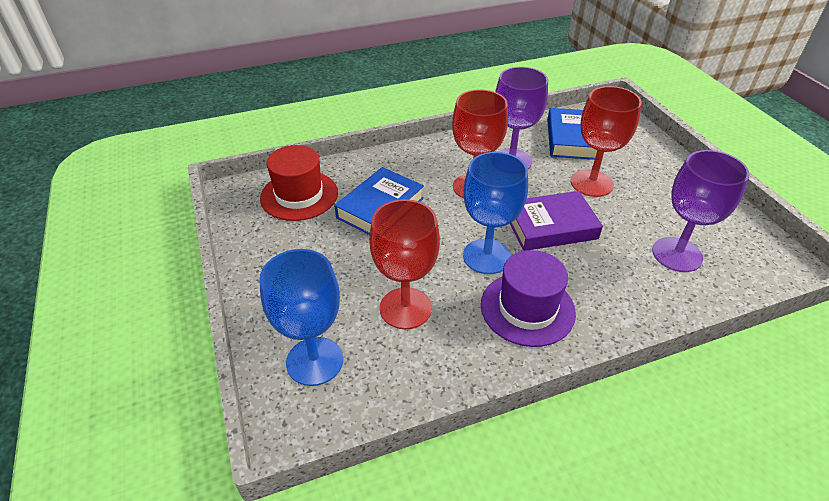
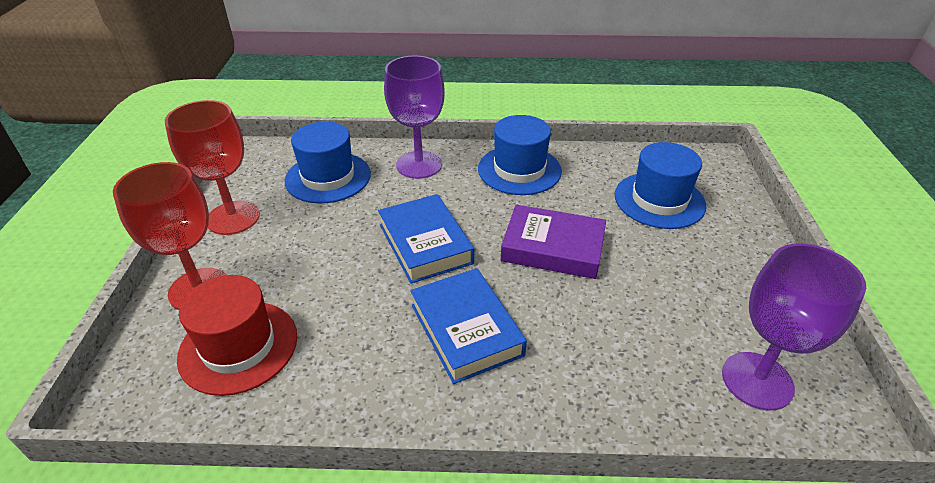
blue goblet: 2 -> 0
blue hat: 0 -> 3
purple hat: 1 -> 0
red goblet: 3 -> 2

